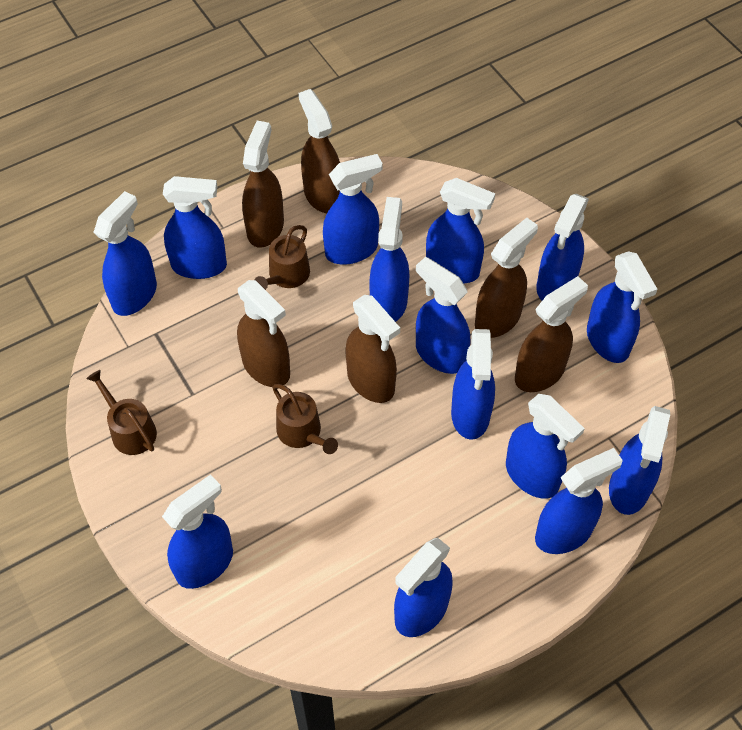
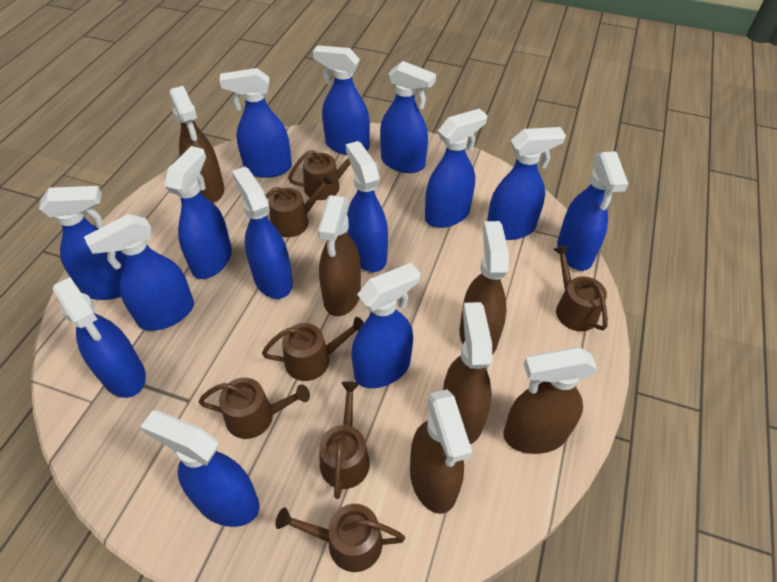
brown watering can: 3 -> 7

